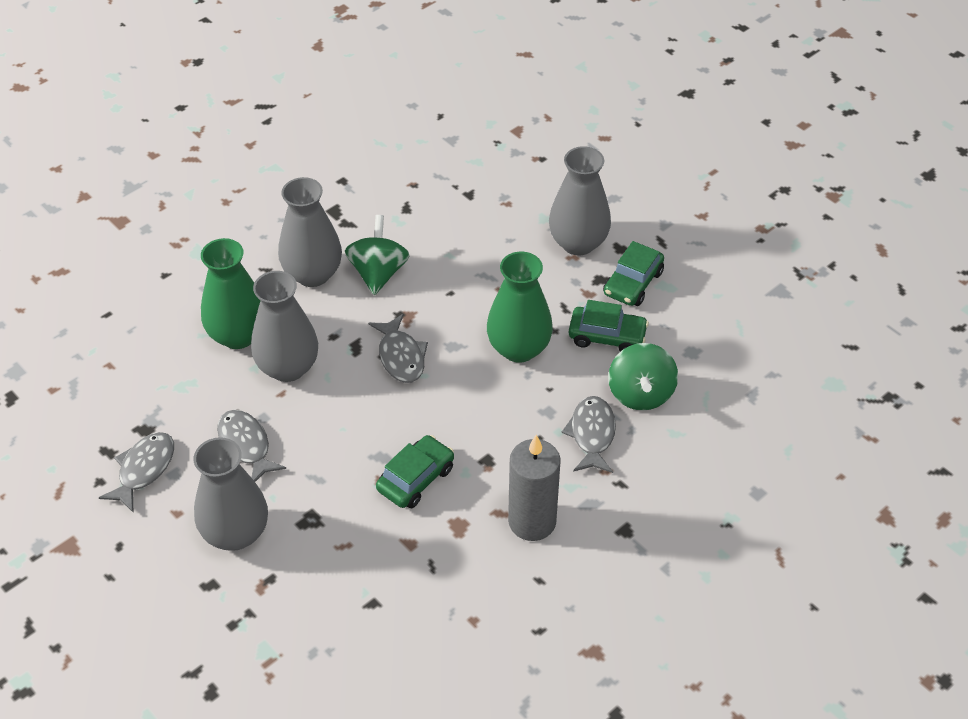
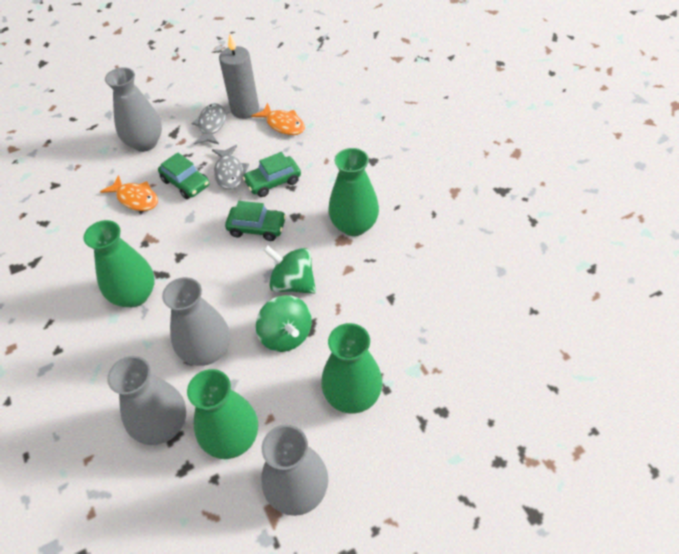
green vase: 2 -> 4
grey fish: 4 -> 2
orange fish: 0 -> 2

